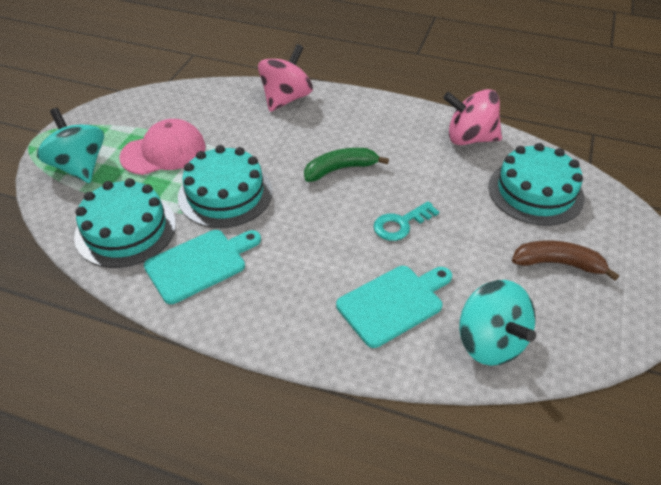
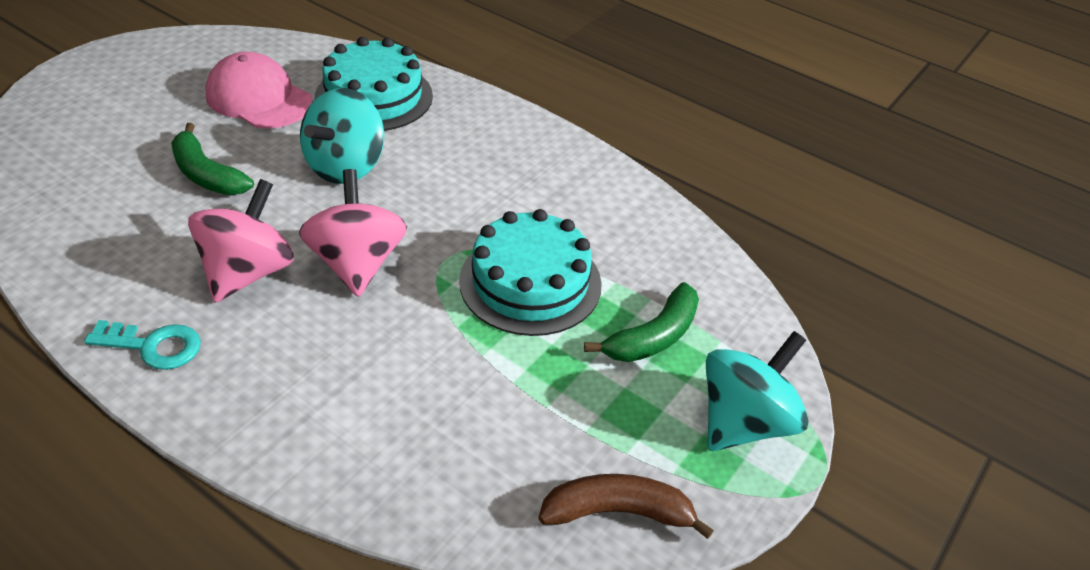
green banana: 1 -> 2
turquoise cake: 3 -> 2
turquoise cutting board: 2 -> 0

